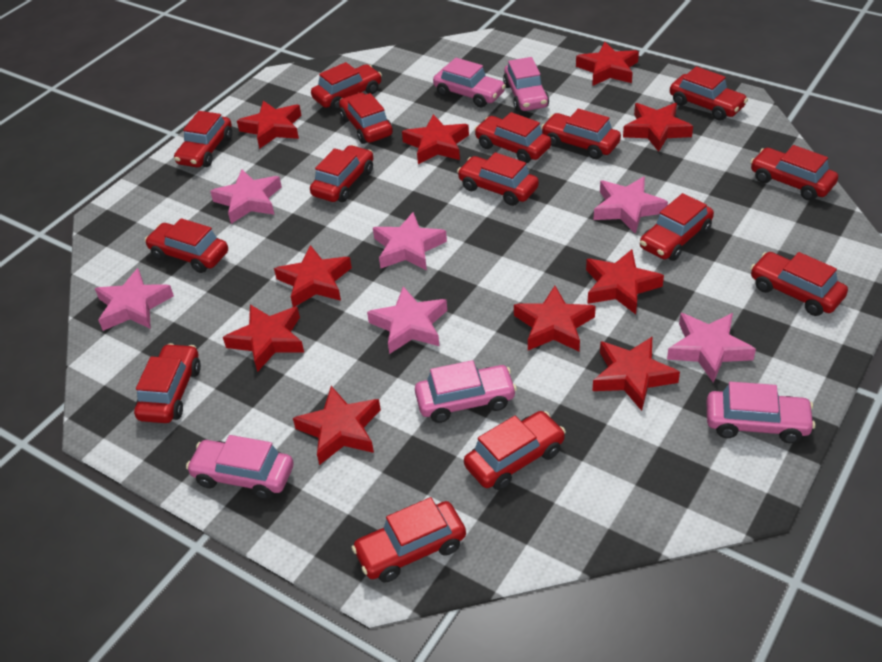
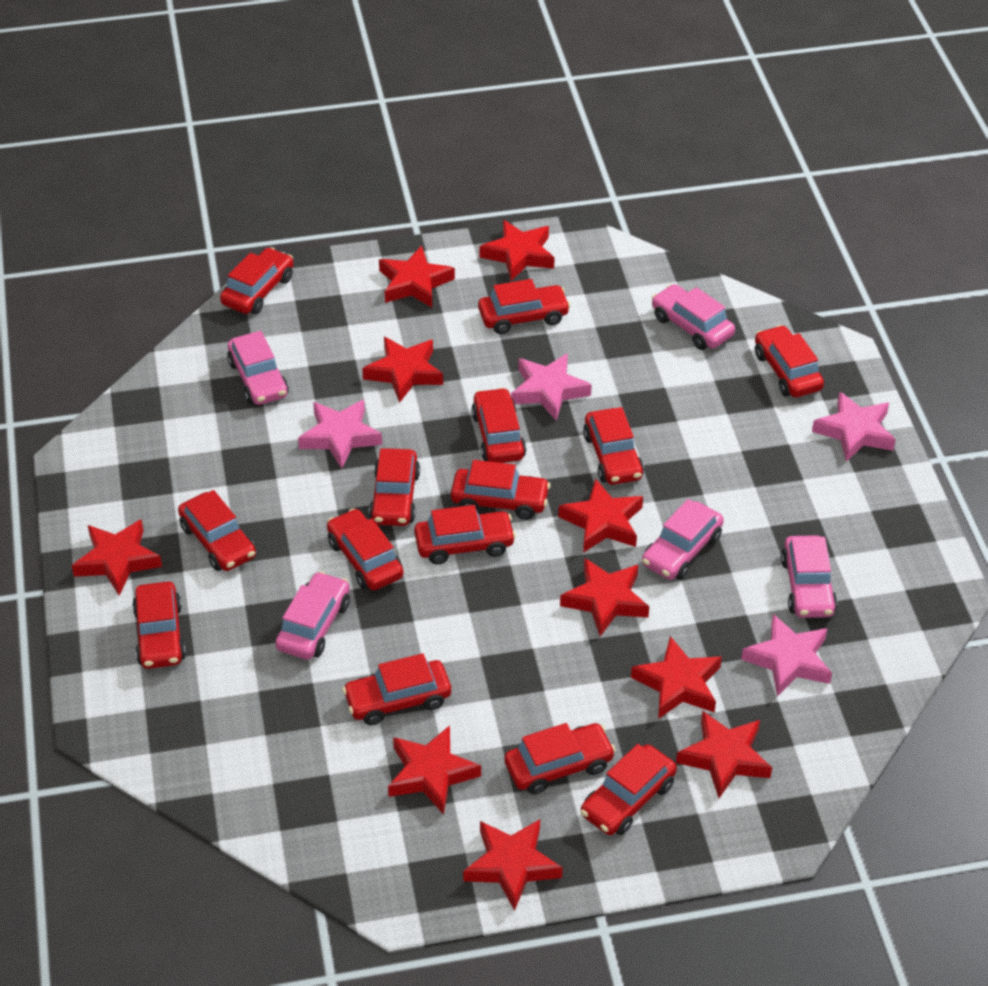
pink star: 6 -> 4
red car: 15 -> 14

